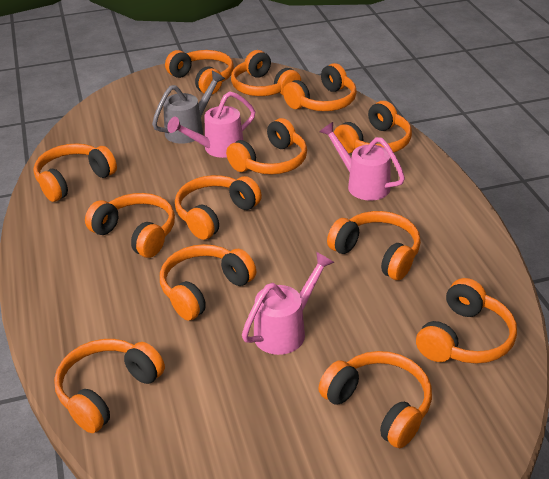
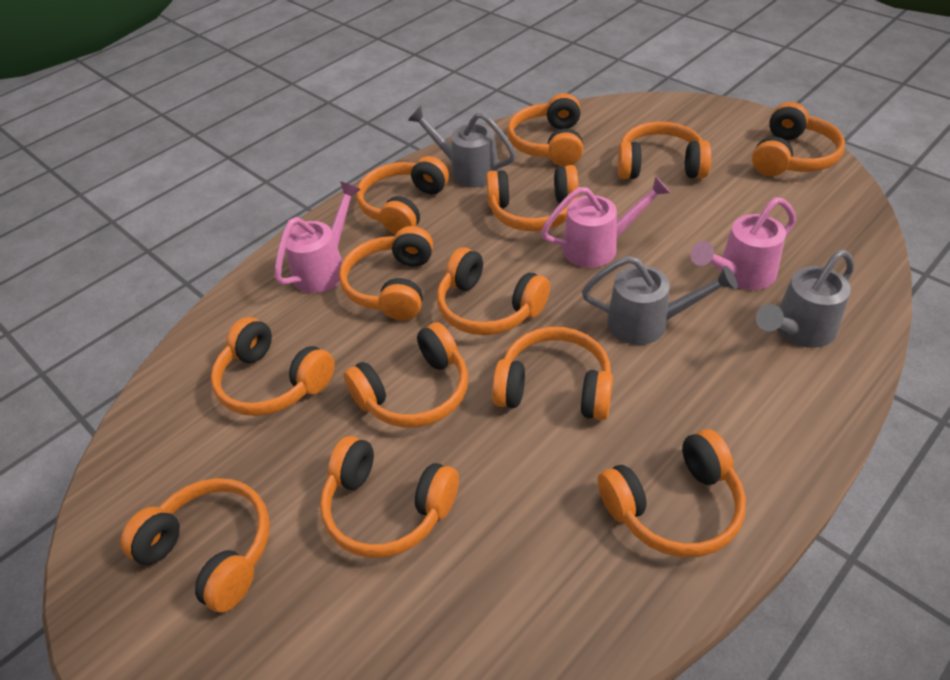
grey watering can: 1 -> 3

